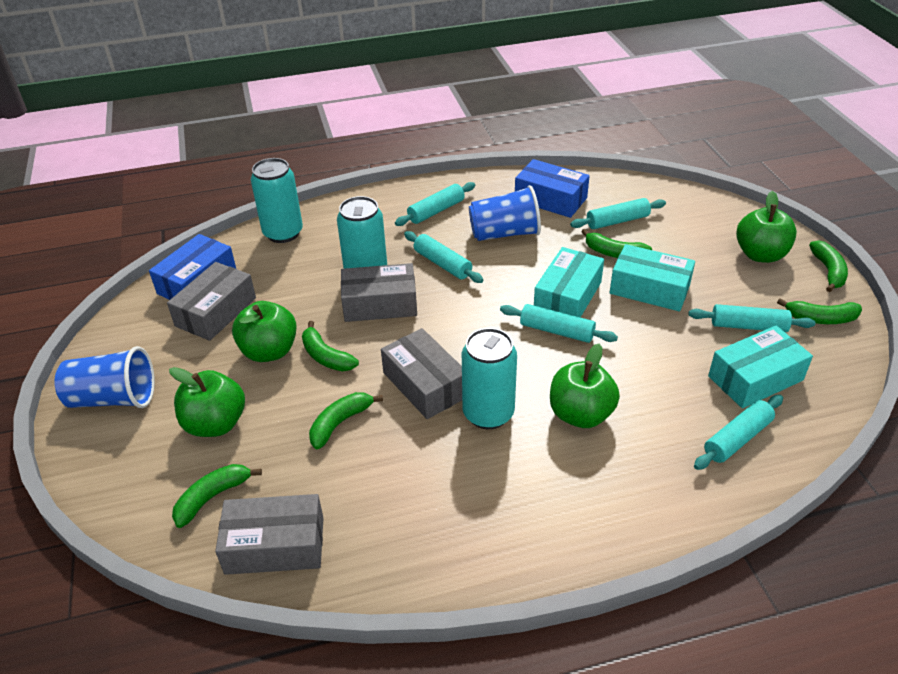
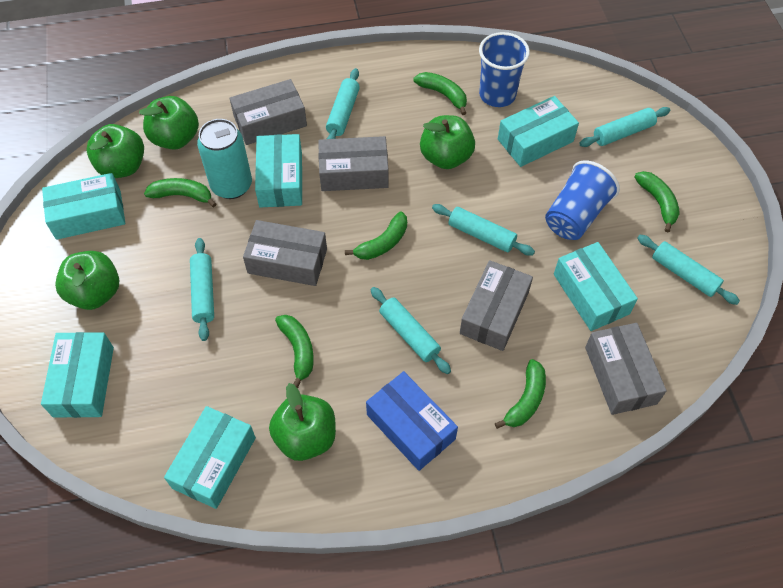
blue box: 2 -> 1
green apple: 4 -> 5
grey box: 4 -> 5
turquoise box: 3 -> 6
turquoise can: 3 -> 1

